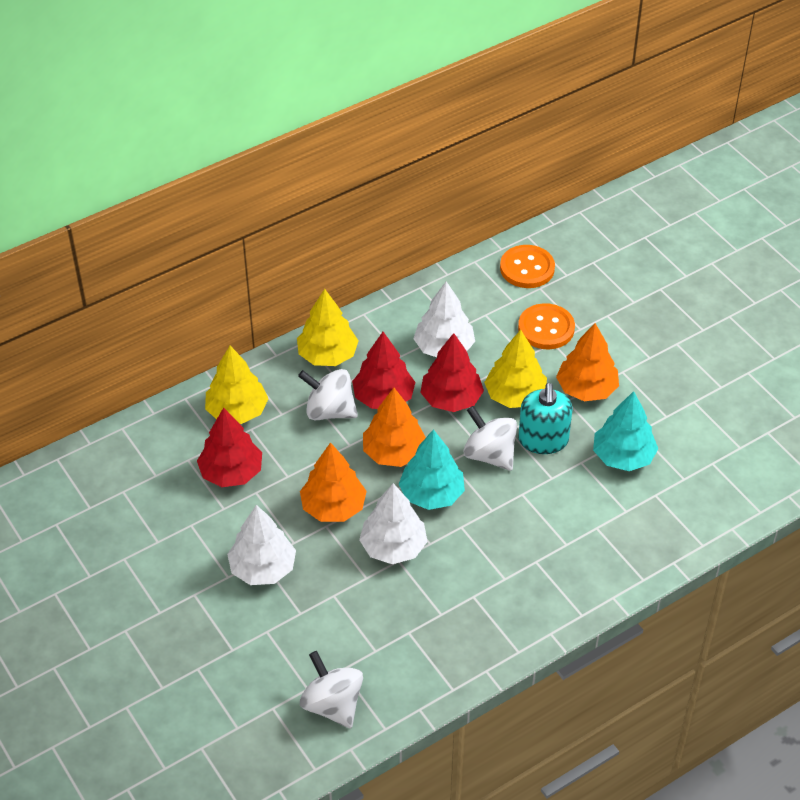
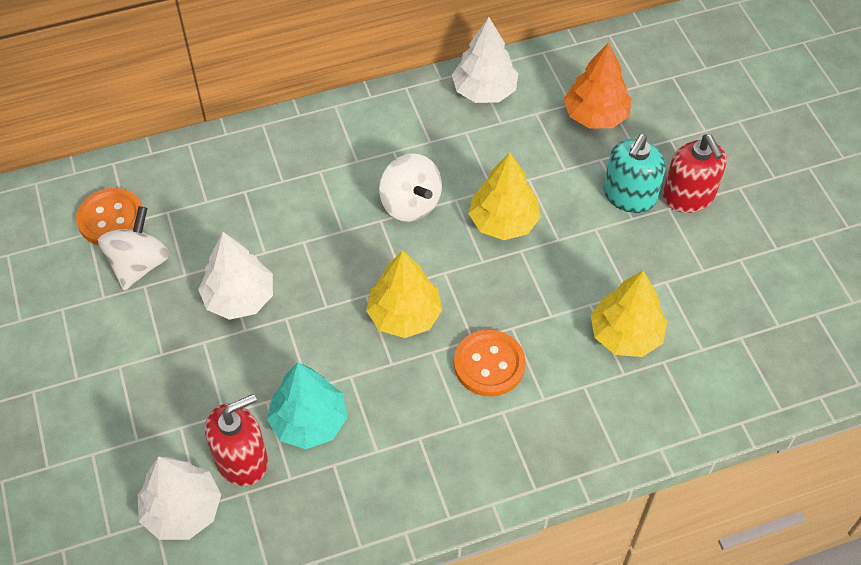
orange tree: 3 -> 1
red soap dispenser: 0 -> 2
red tree: 3 -> 0
turquoise tree: 2 -> 1
white spinning top: 3 -> 2

